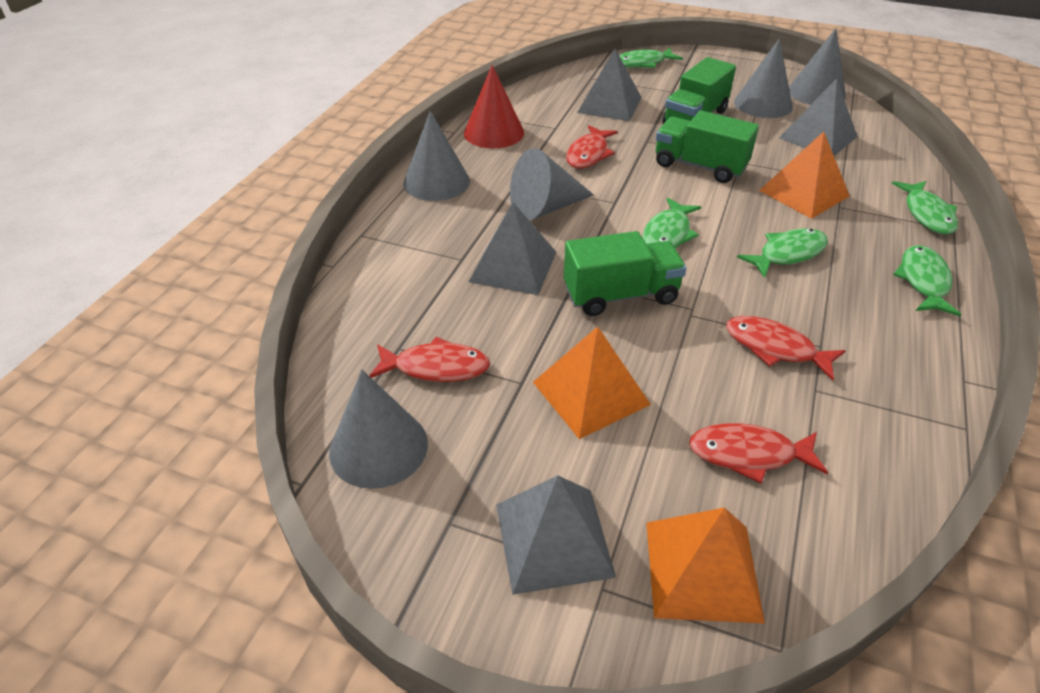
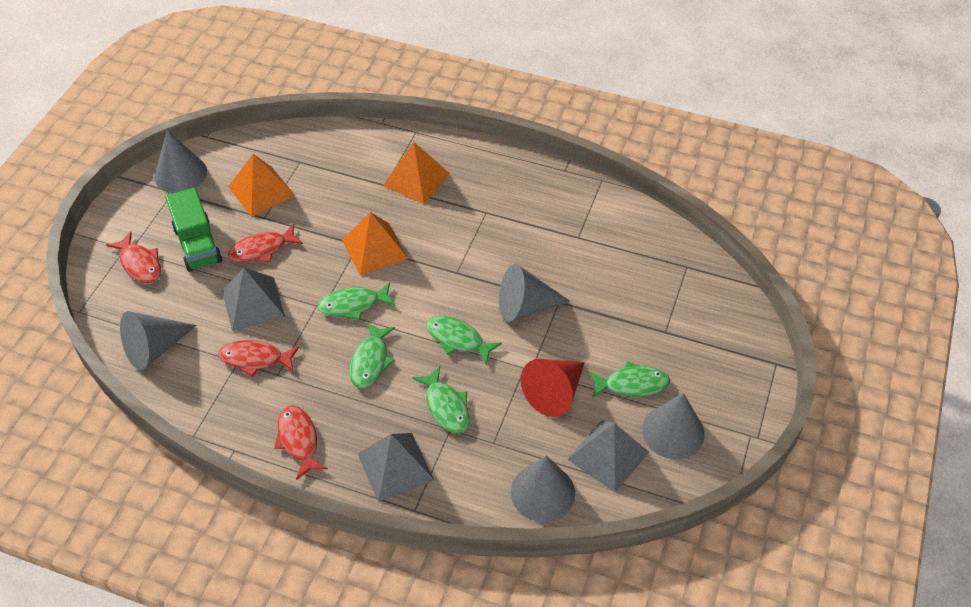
green truck: 3 -> 1
grey pyramid: 4 -> 3

